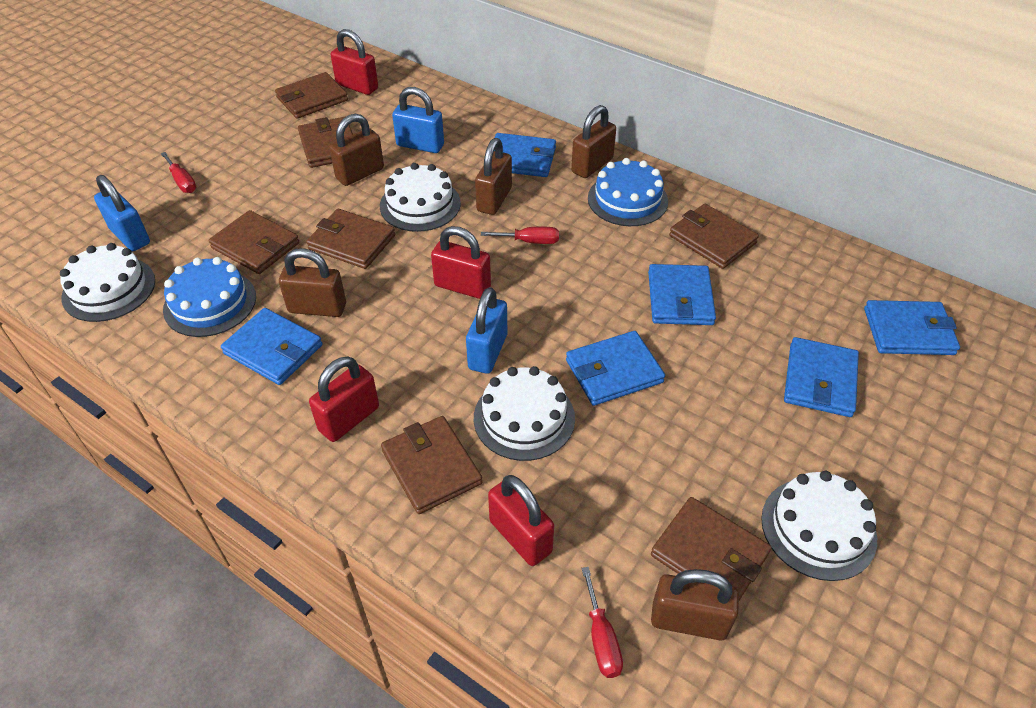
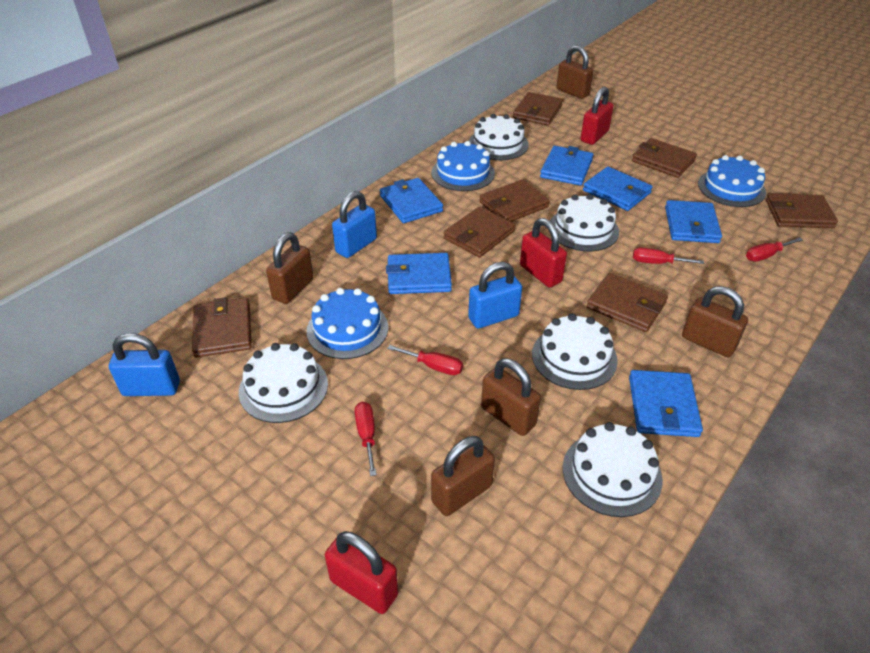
blue cake: 2 -> 3
red padlock: 4 -> 3
red screwdriver: 3 -> 4
white cake: 4 -> 5

